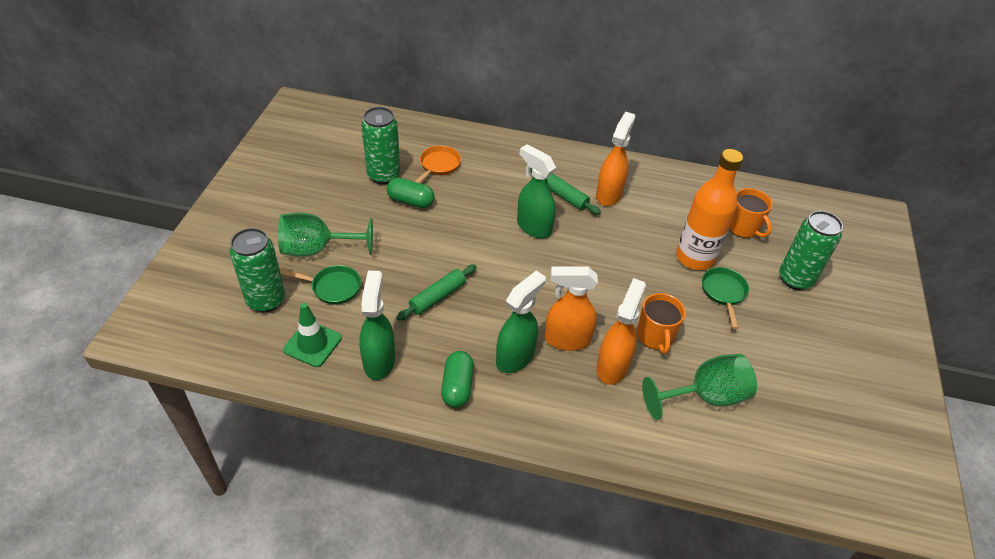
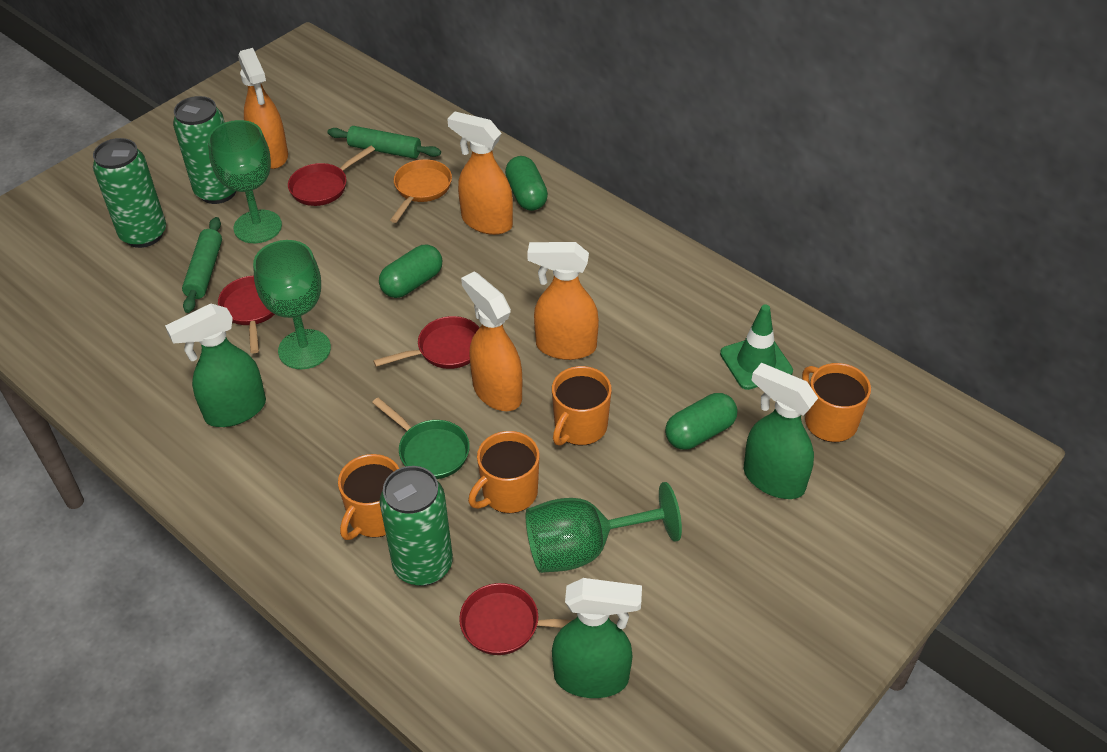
green capsule: 2 -> 3
green goblet: 2 -> 3
green pan: 2 -> 1
orange bottle: 1 -> 0
orange mug: 2 -> 4
orange spray bottle: 3 -> 4
red pan: 0 -> 4

